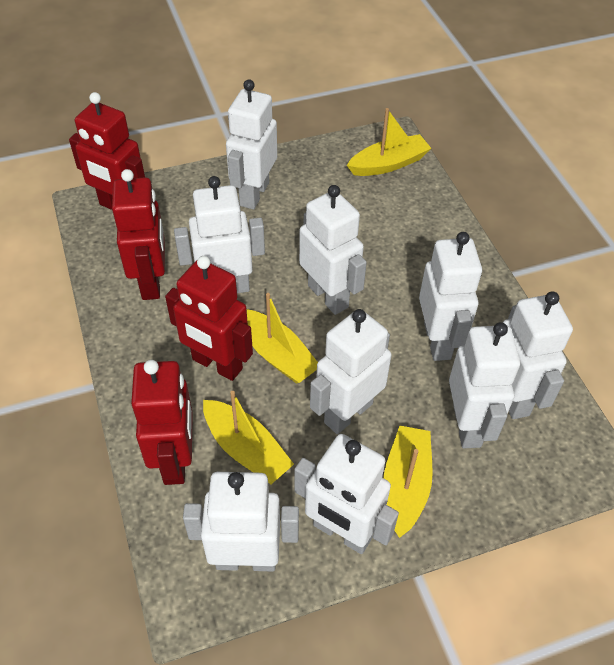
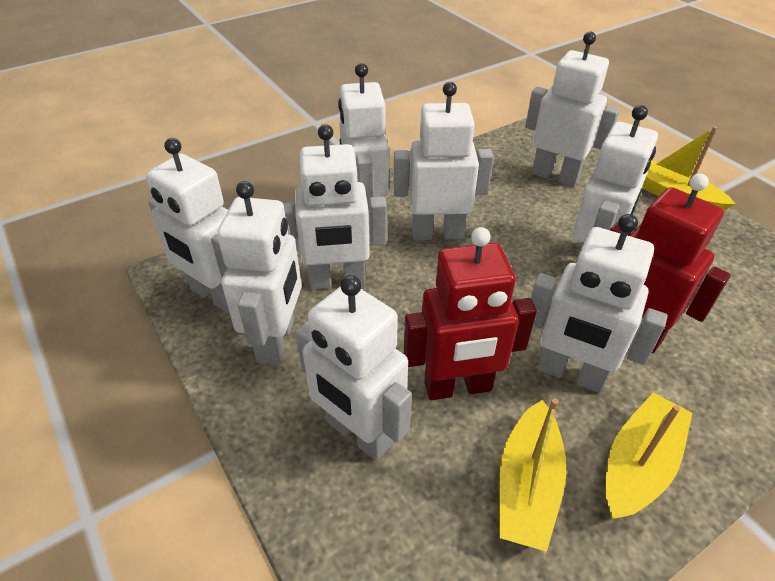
red robot: 4 -> 2
yellow boat: 4 -> 3

